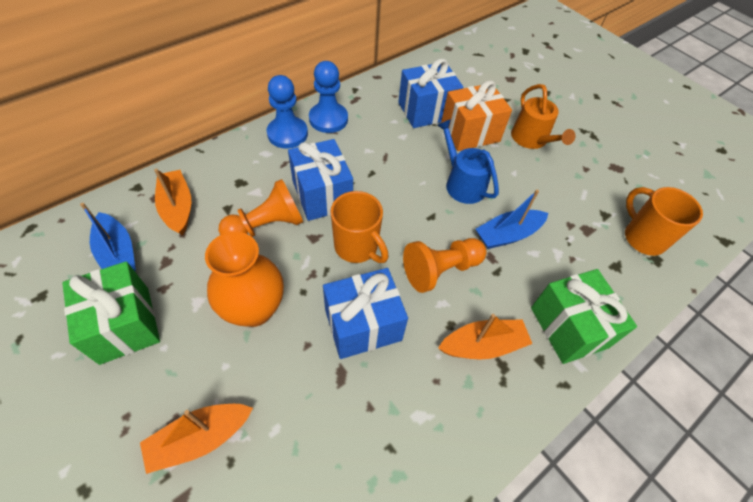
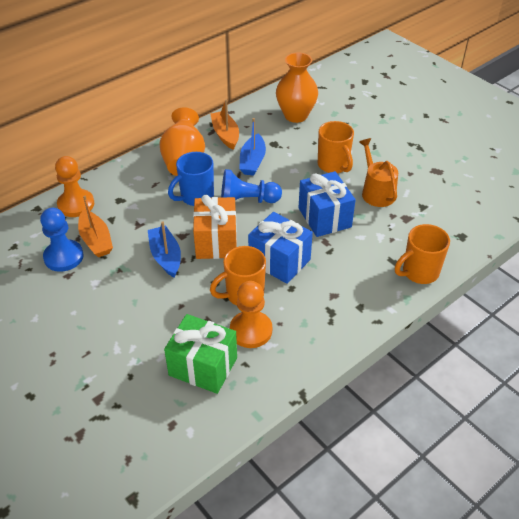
blue gift: 3 -> 2
blue mug: 0 -> 1
blue watering can: 1 -> 0
green gift: 2 -> 1
orange boat: 3 -> 2
orange mug: 2 -> 3
orange vase: 1 -> 2

